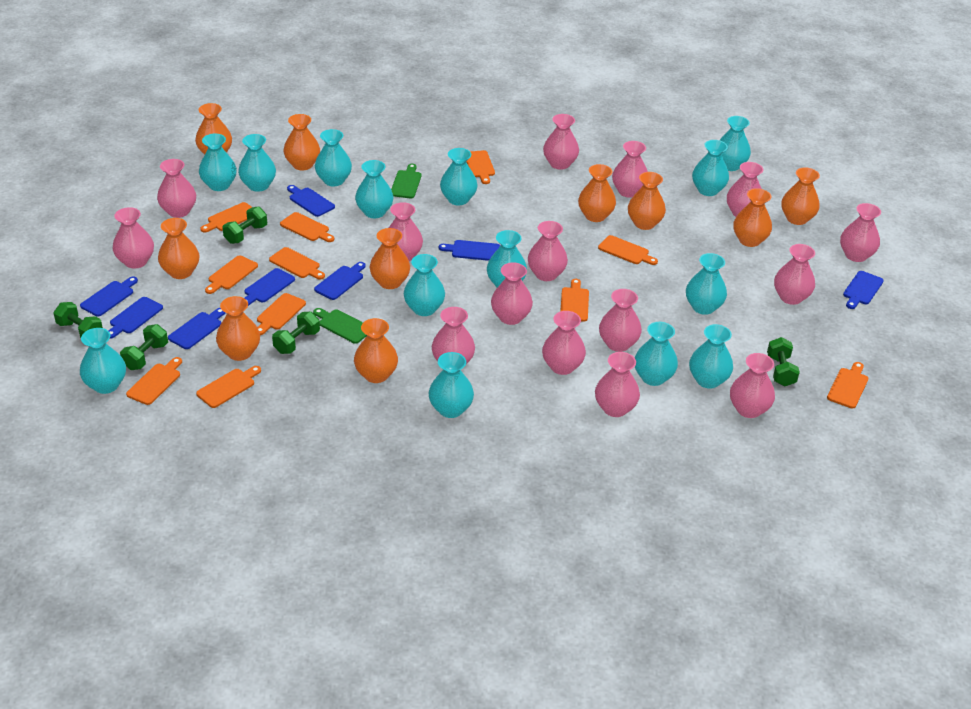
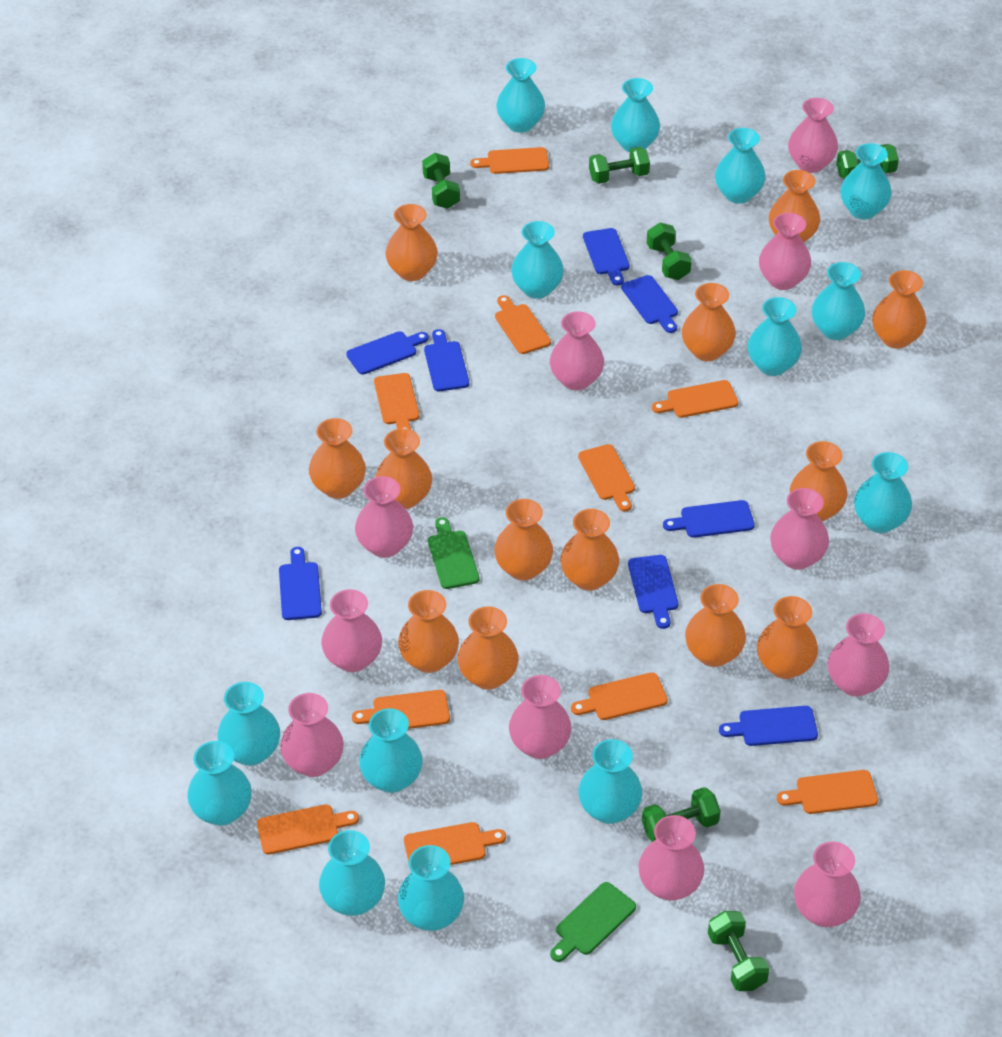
green dumbbell: 5 -> 6
orange cutting board: 11 -> 10
orange vase: 10 -> 13
pink vase: 15 -> 11

